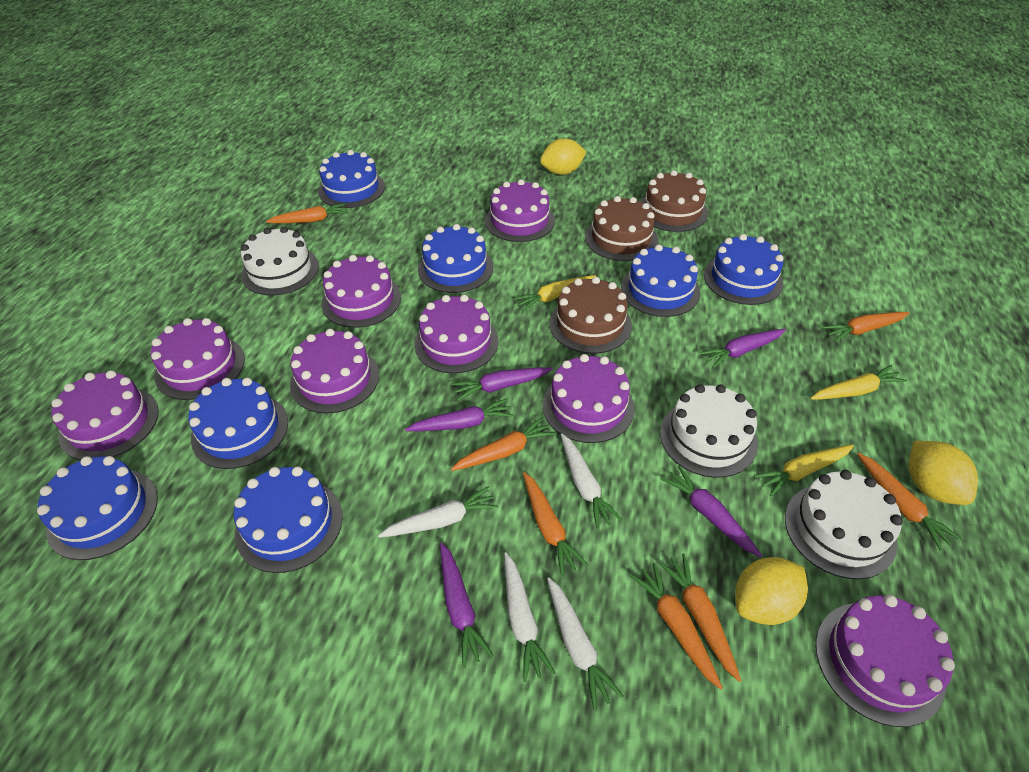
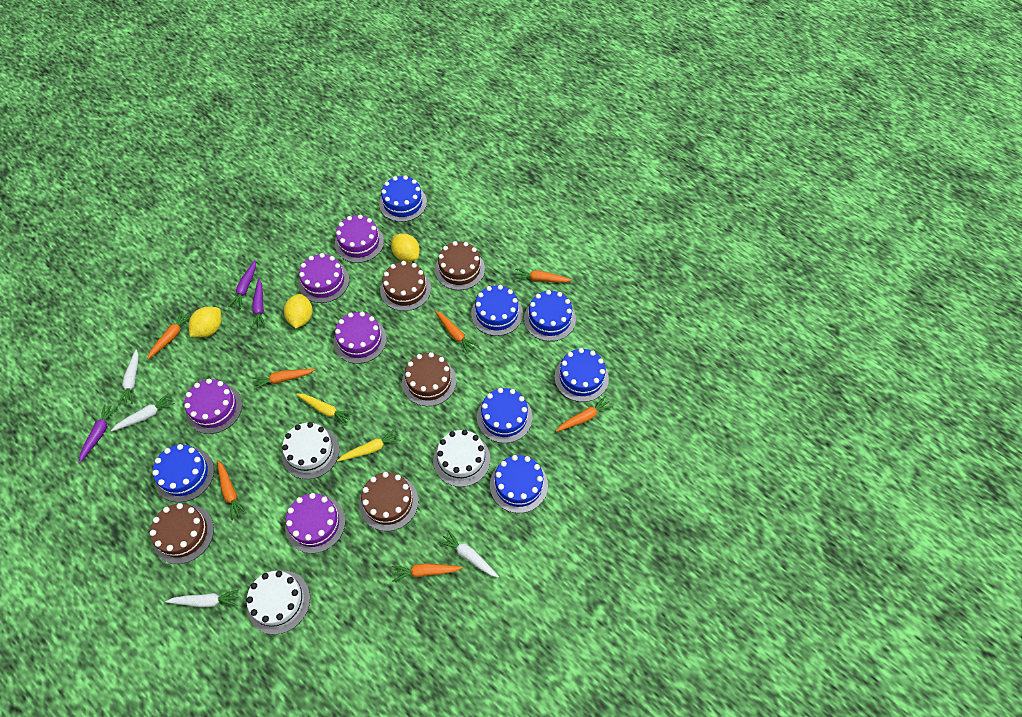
brown cake: 3 -> 5
purple cake: 8 -> 5
purple carrot: 5 -> 3
yellow carrot: 3 -> 2

